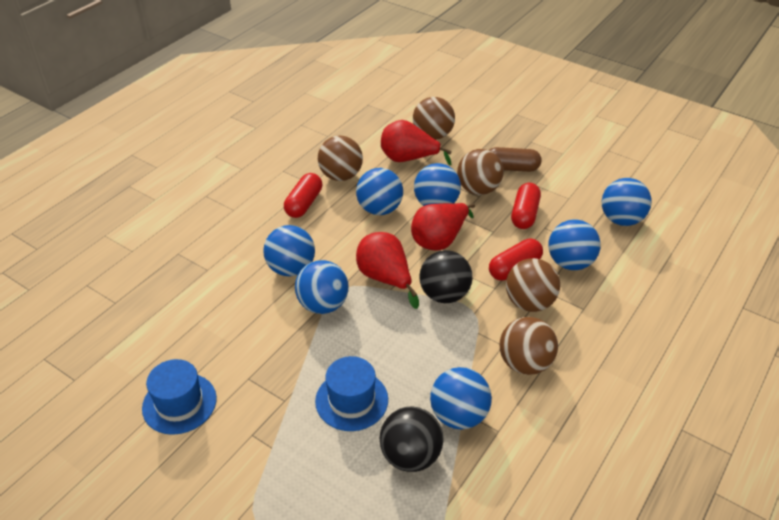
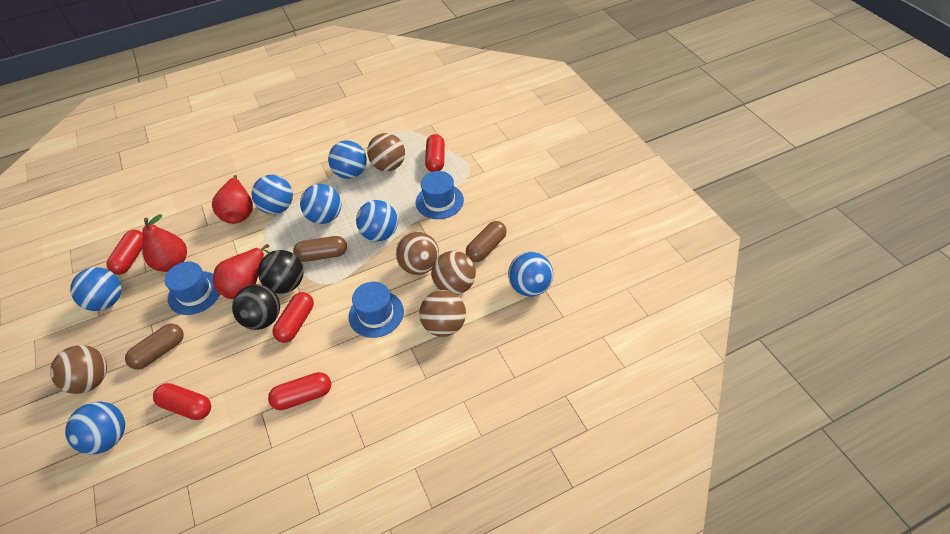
blue hat: 2 -> 3
brown capsule: 1 -> 3
red capsule: 3 -> 5

